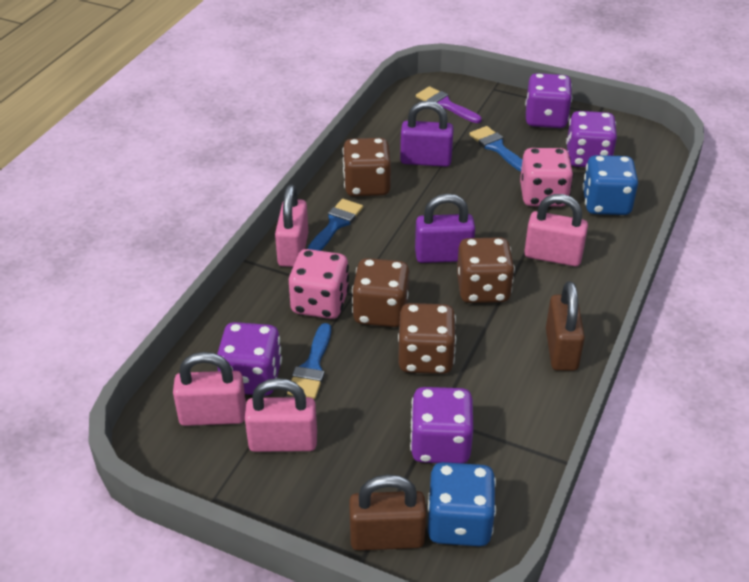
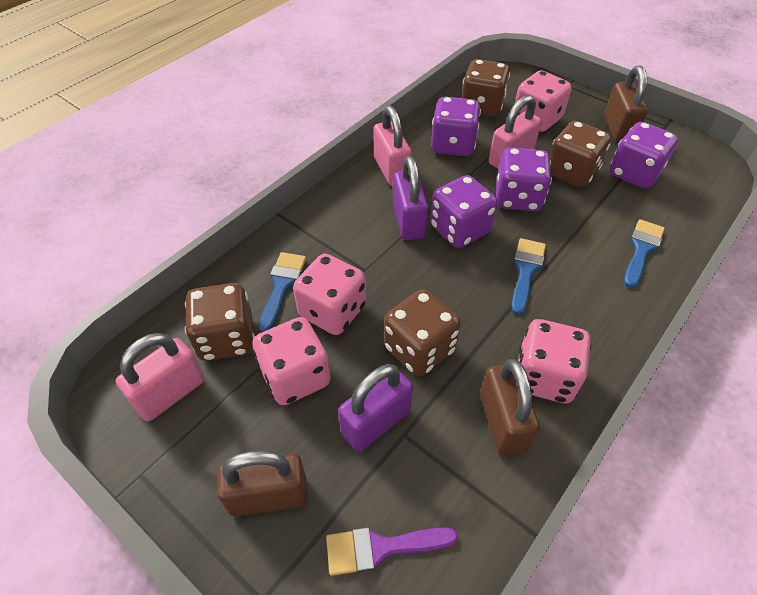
blue dice: 2 -> 0
brown padlock: 2 -> 3
pink dice: 2 -> 4
pink padlock: 4 -> 3

